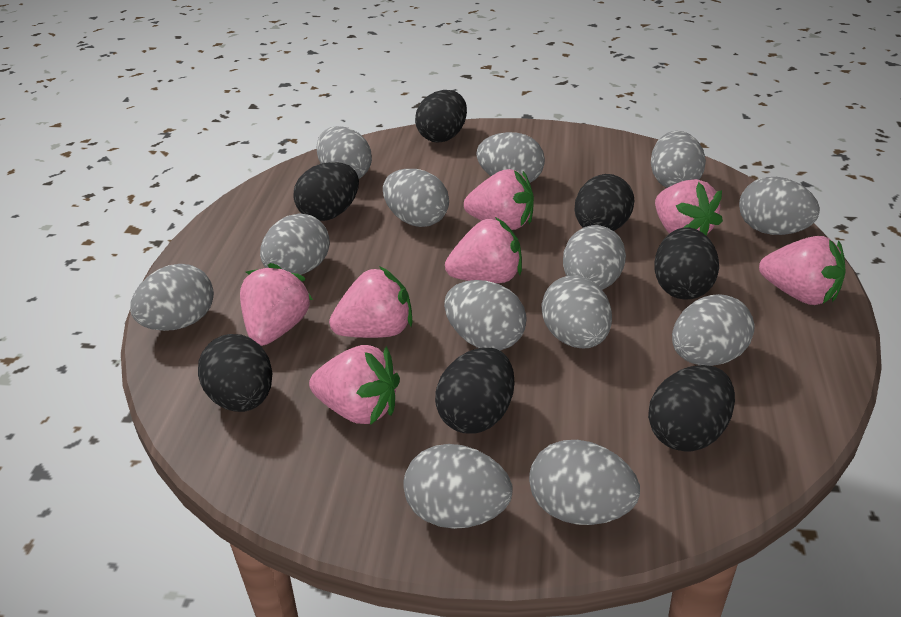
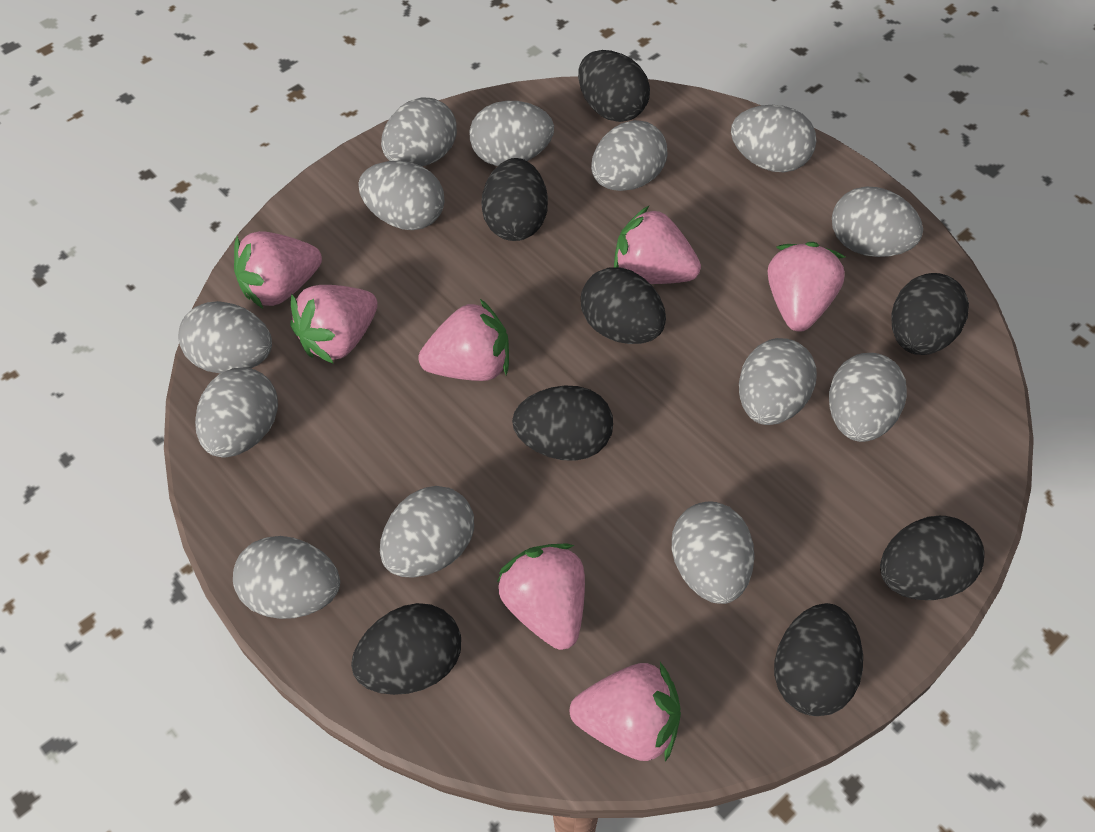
black egg: 7 -> 8

